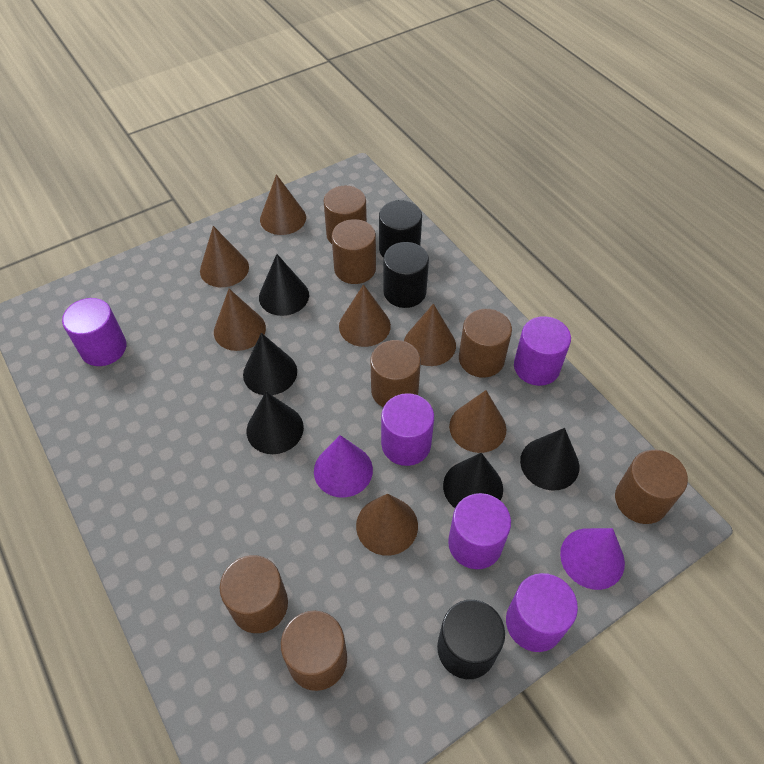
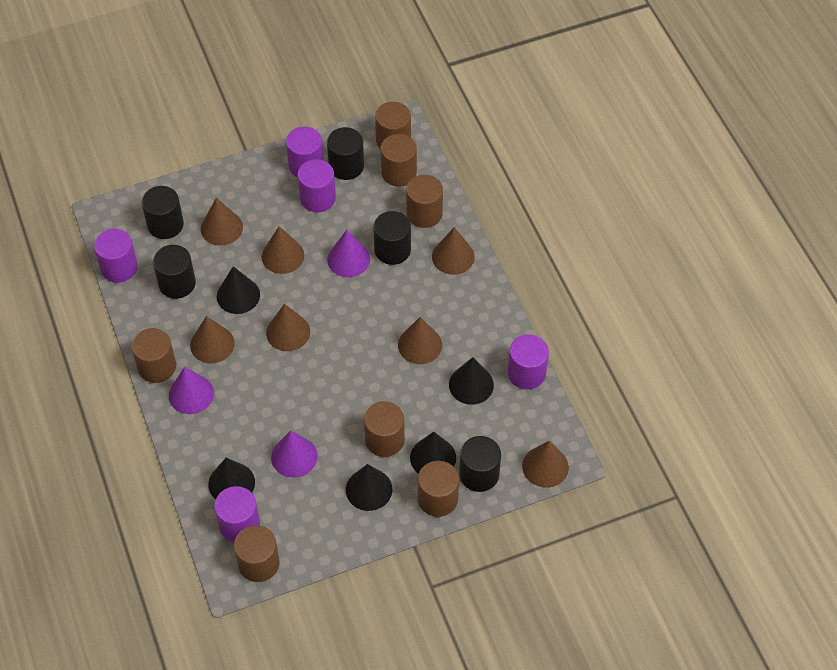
black cylinder: 3 -> 5
purple cone: 2 -> 3

